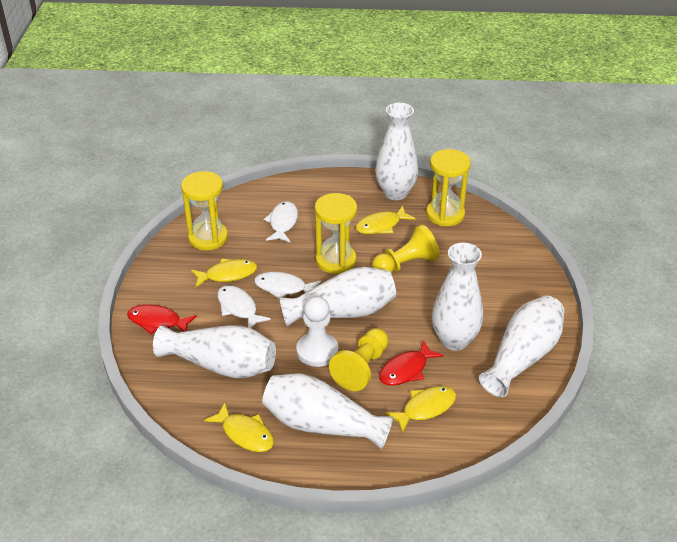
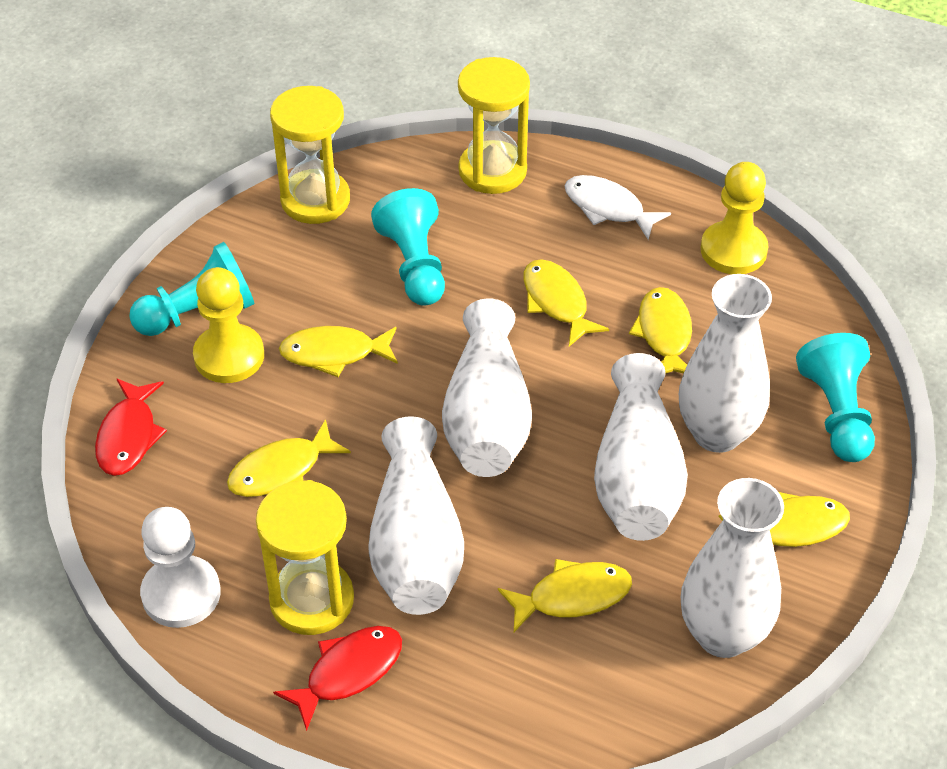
turquoise pawn: 0 -> 3
white fish: 3 -> 1
white vase: 6 -> 5
yellow fish: 4 -> 6

